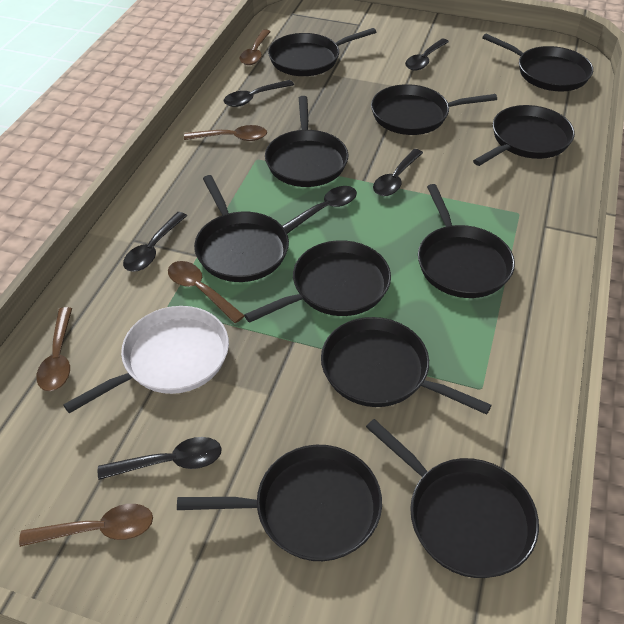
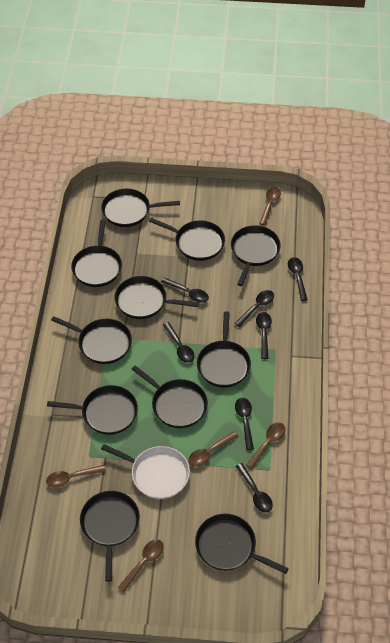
black spoon: 6 -> 7

